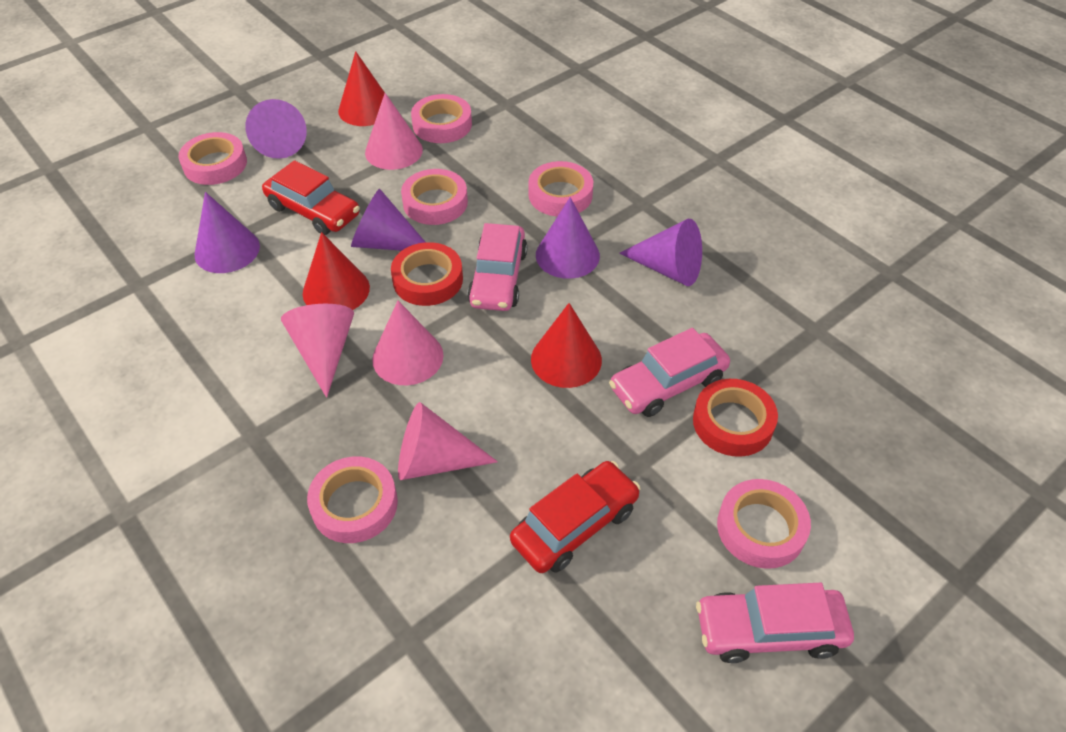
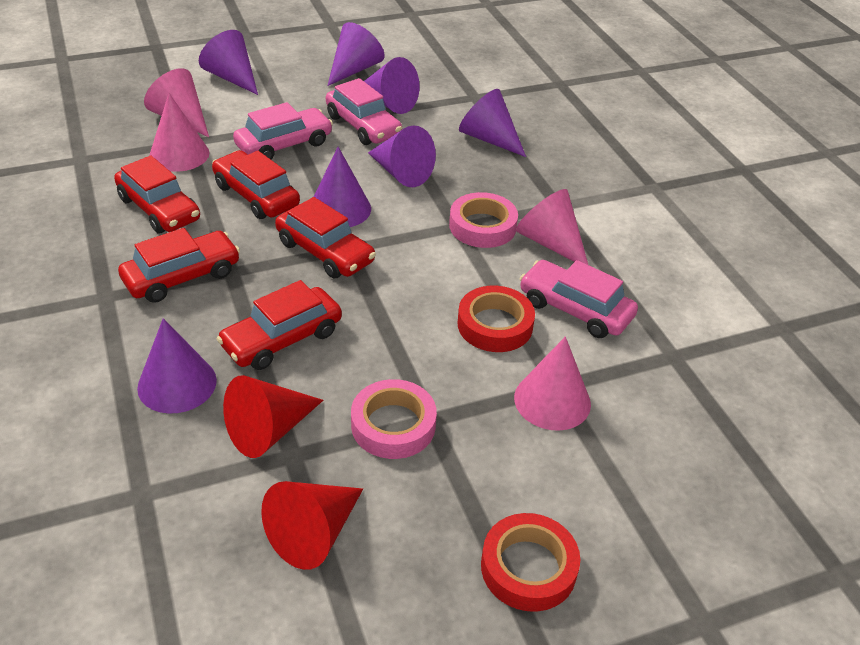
pink tape: 6 -> 2
purple cone: 5 -> 7
red car: 2 -> 5
red cone: 3 -> 2

